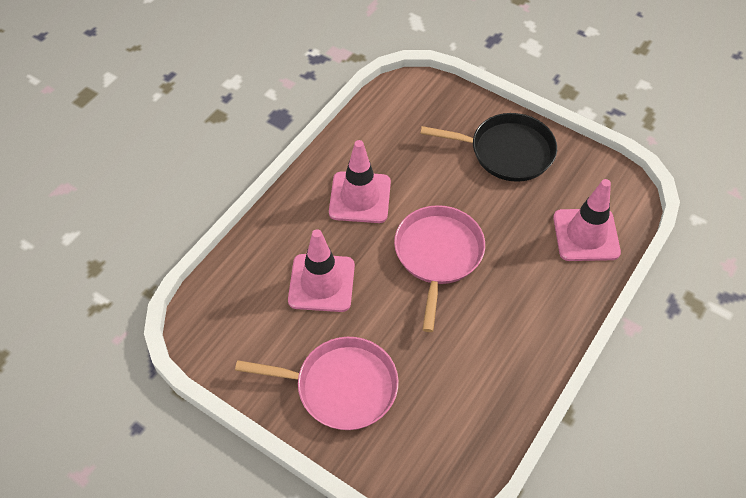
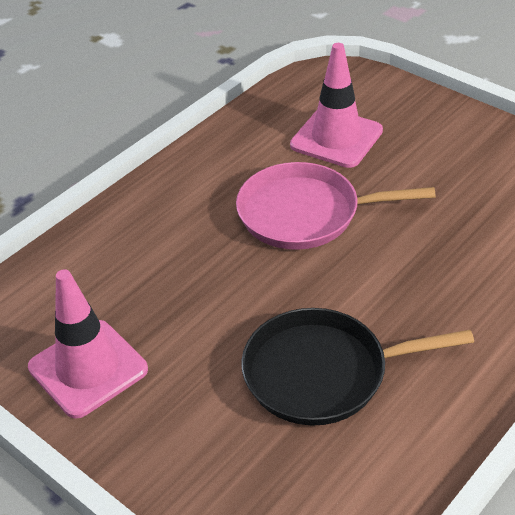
pink pan: 2 -> 1
pink traffic cone: 3 -> 2

